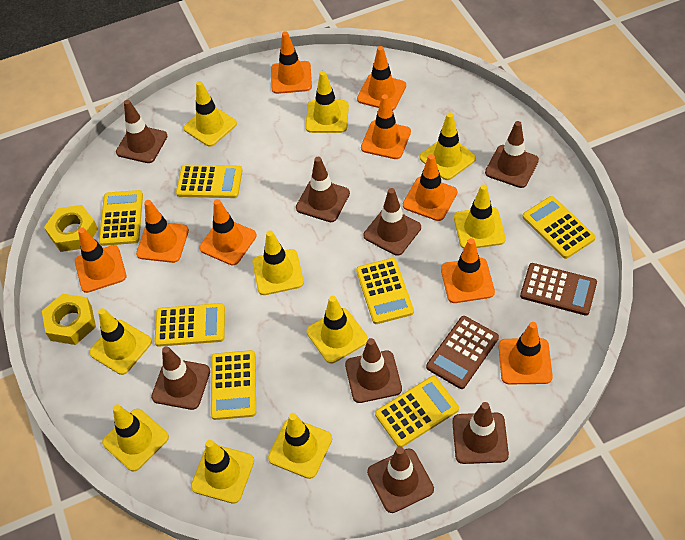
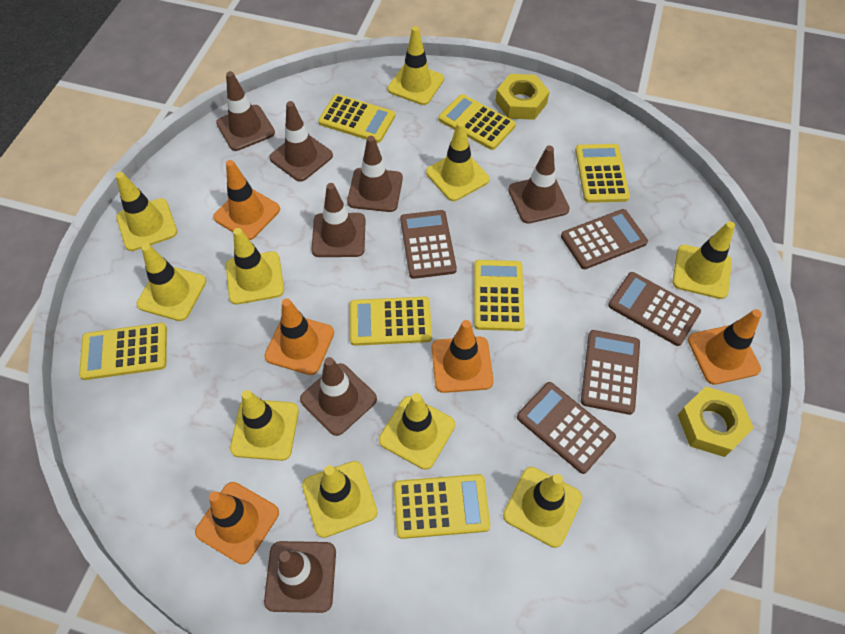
brown calculator: 2 -> 5
brown traffic cone: 8 -> 7
orange traffic cone: 9 -> 5

